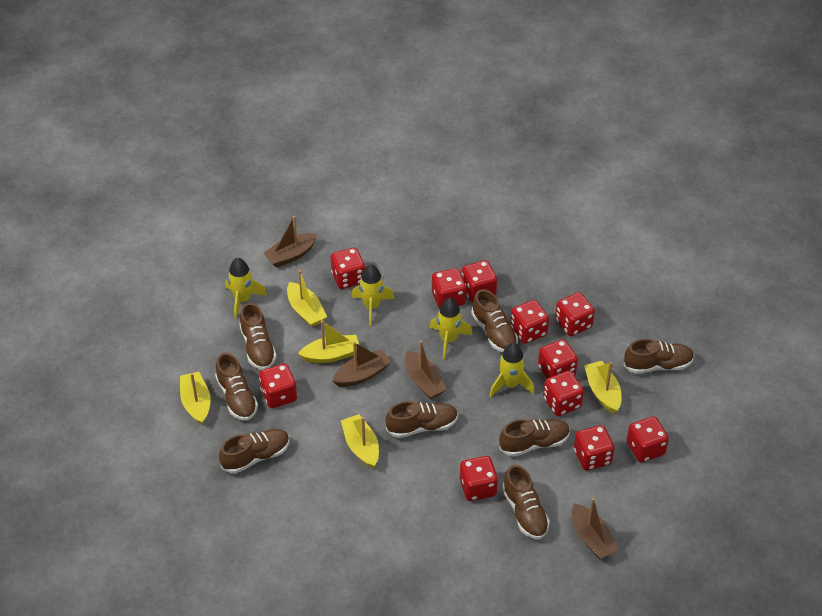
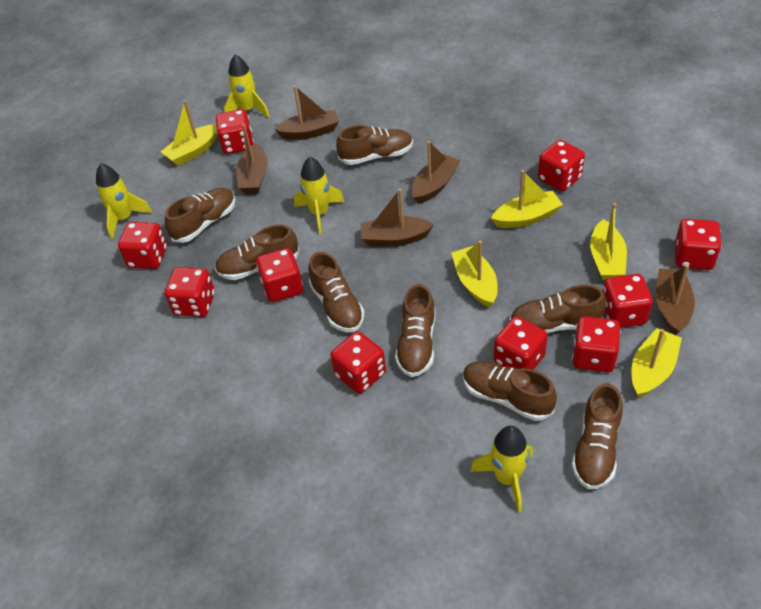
brown boat: 4 -> 5
red dice: 11 -> 10

